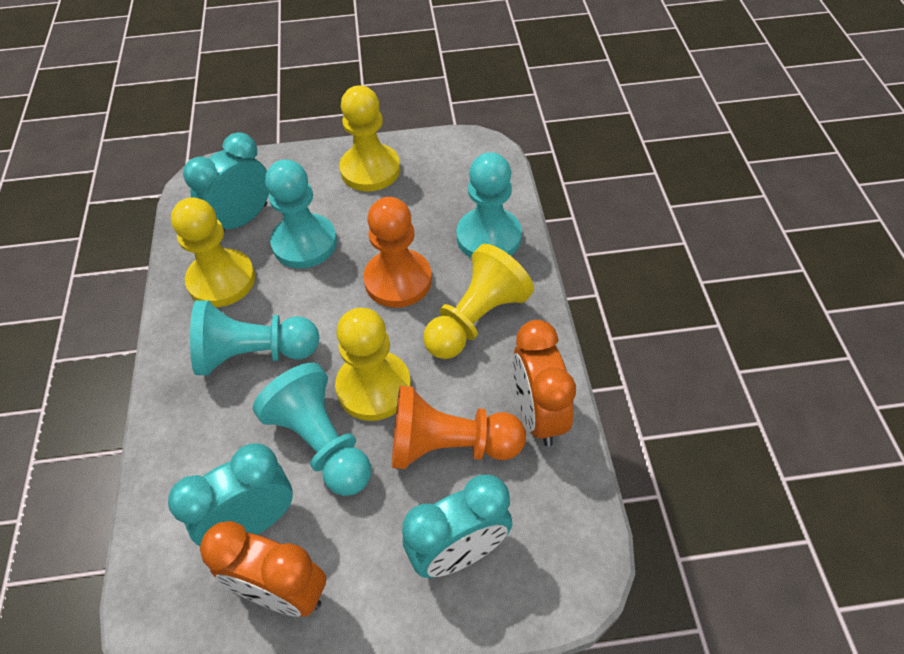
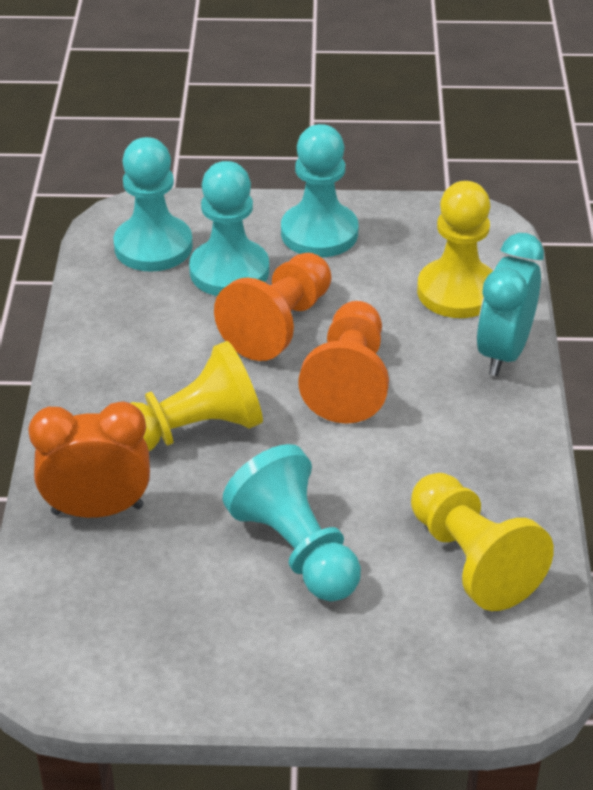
orange clock: 2 -> 1
turquoise clock: 3 -> 1
yellow pawn: 4 -> 3

